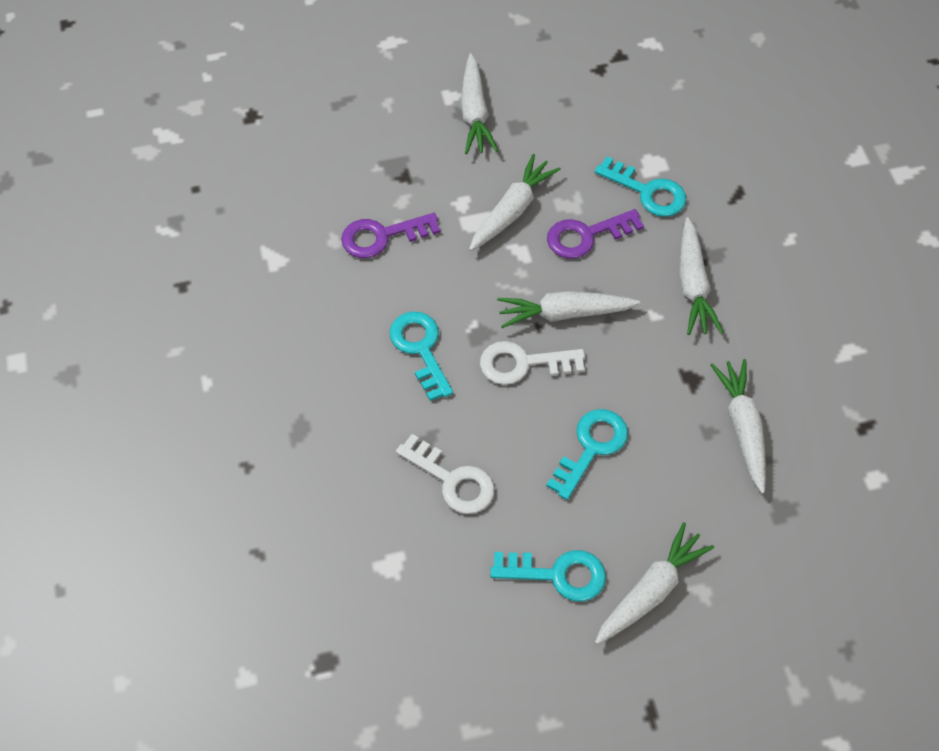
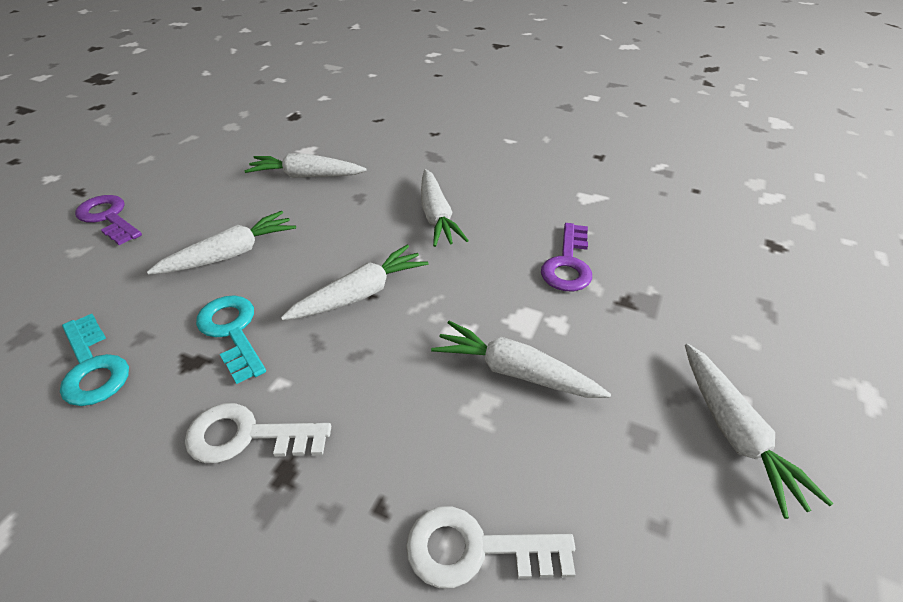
turquoise key: 4 -> 2

